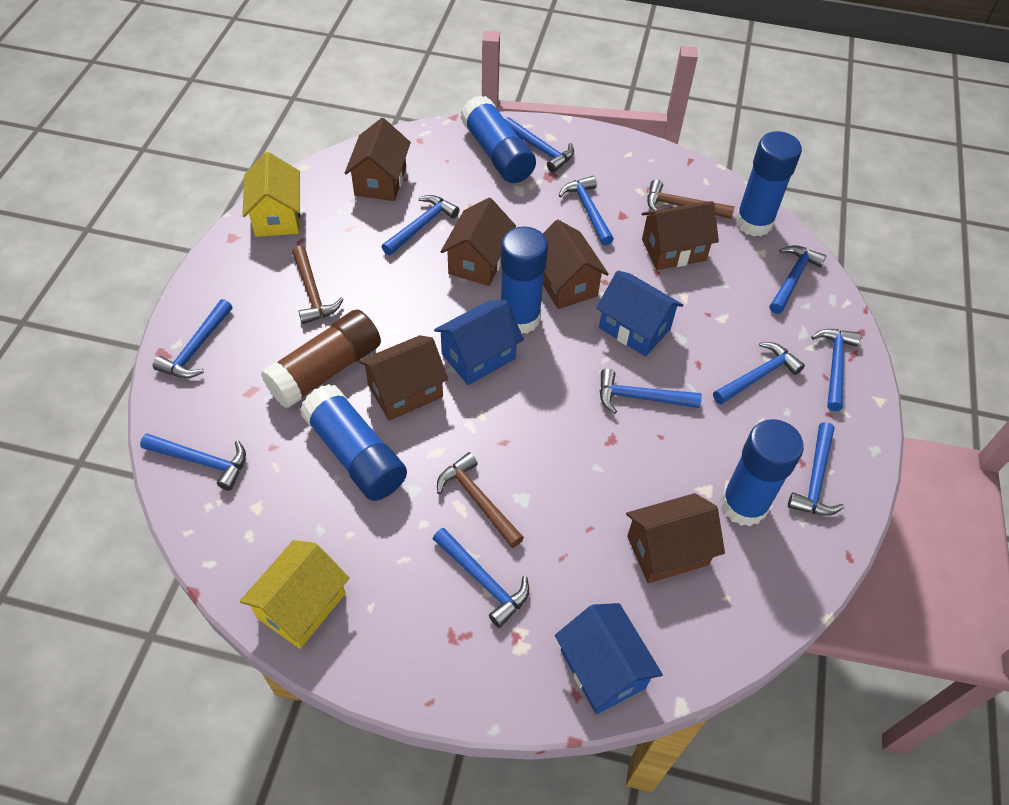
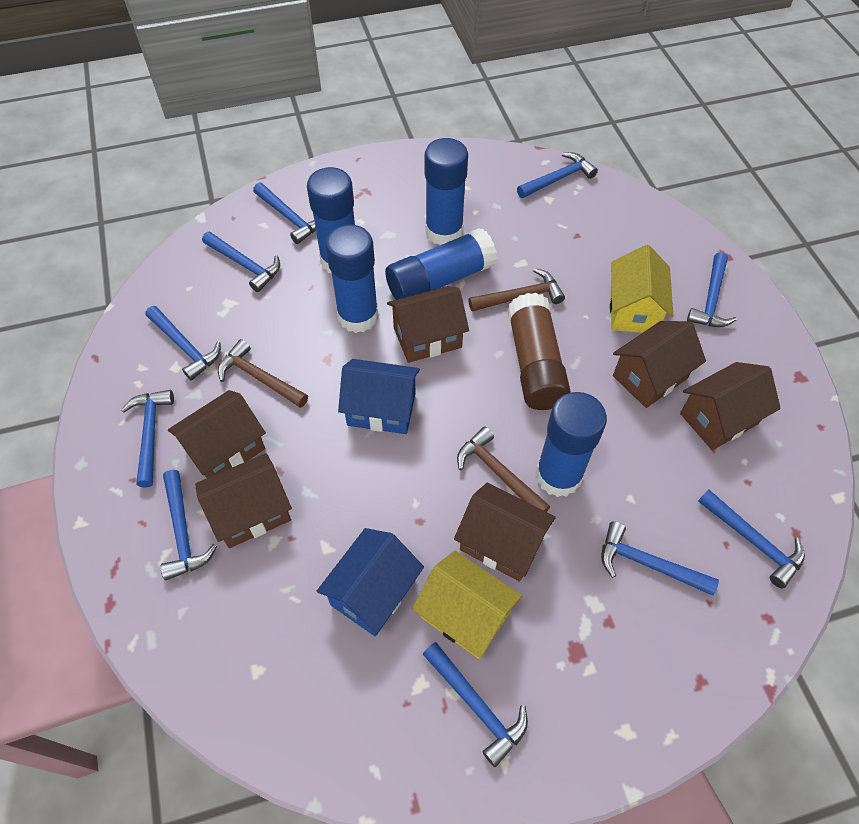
blue hammer: 11 -> 10
blue house: 3 -> 2

